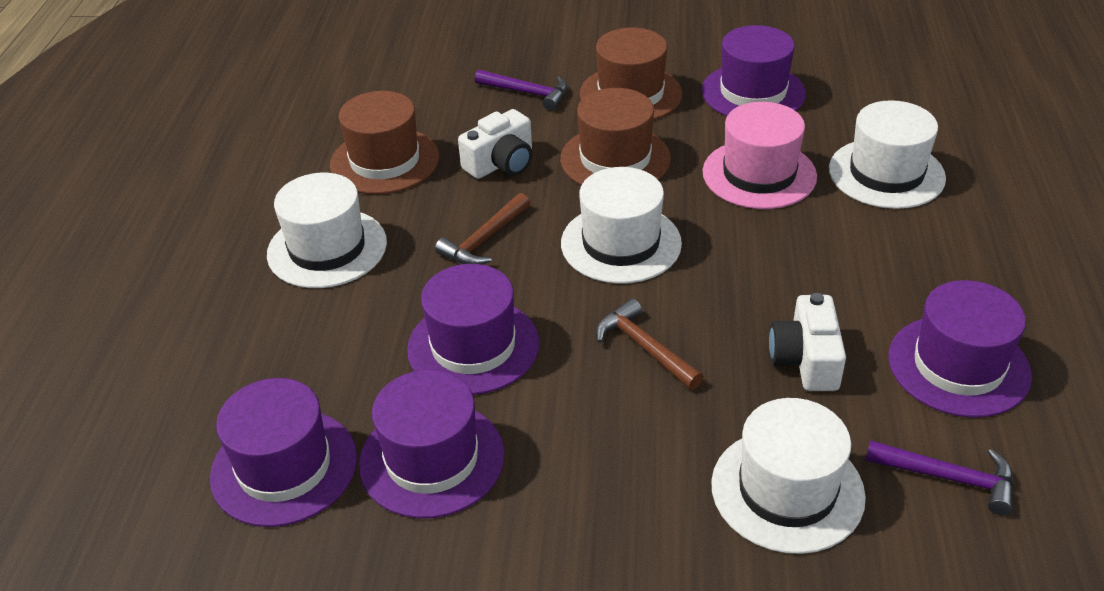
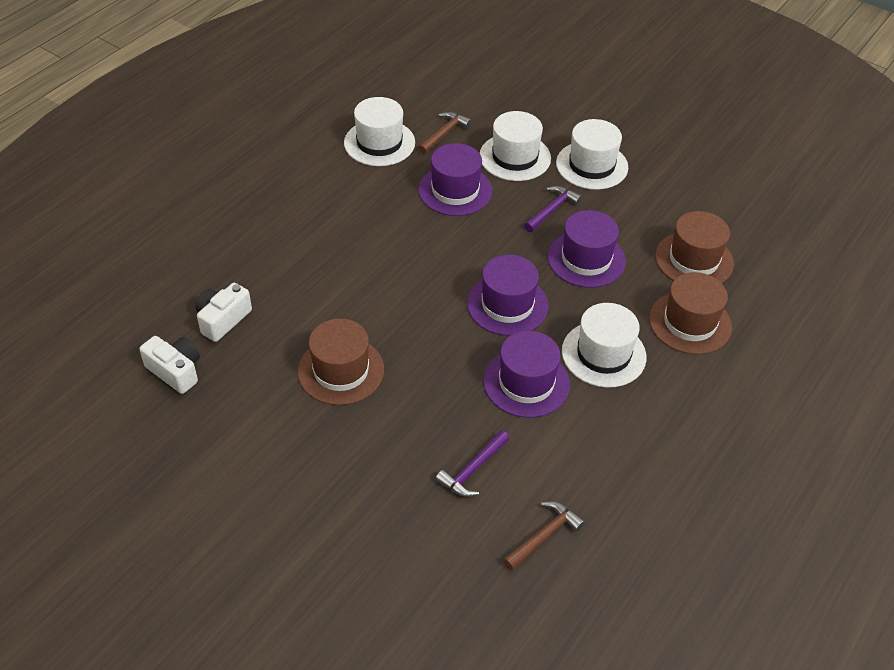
pink hat: 1 -> 0
purple hat: 5 -> 4

